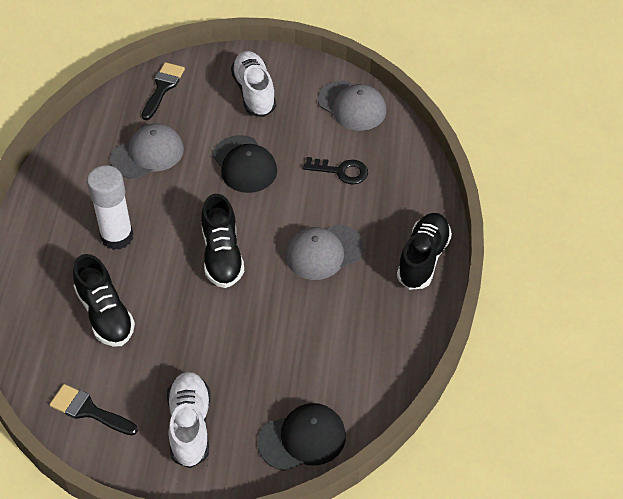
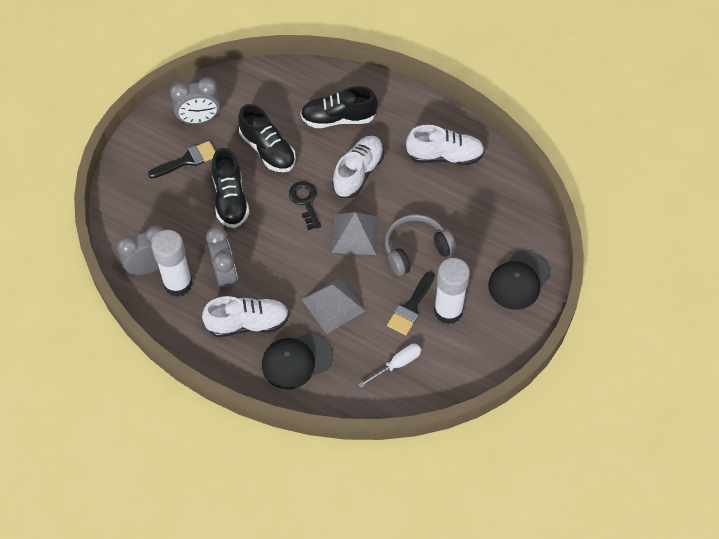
grey cap: 3 -> 0
grey clock: 0 -> 3
grey headphones: 0 -> 1
grey pyramid: 0 -> 2
white glue stick: 1 -> 2
white screwdriver: 0 -> 1
white shoe: 2 -> 3

